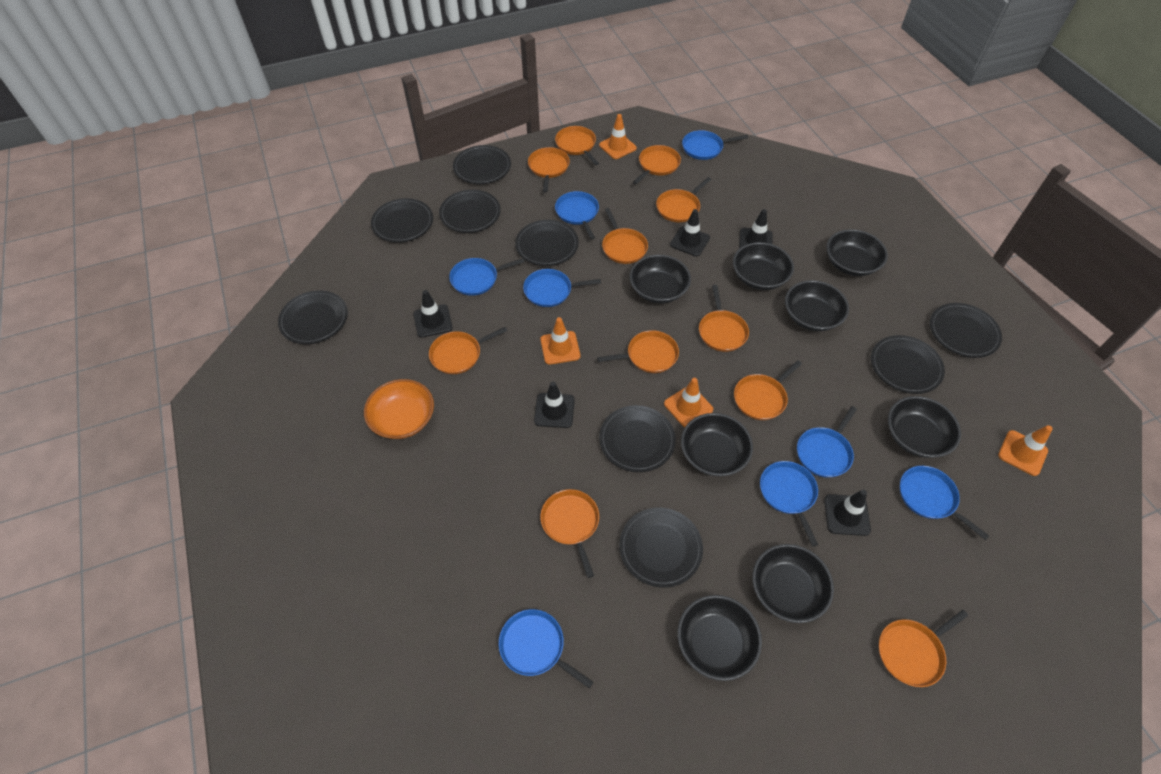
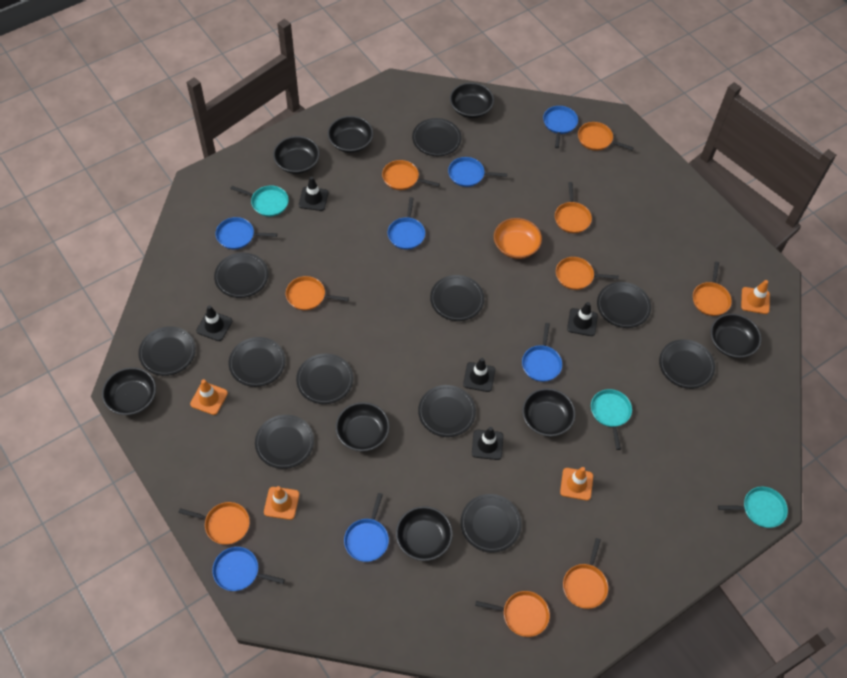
black plate: 9 -> 11
blue pan: 8 -> 7
orange pan: 11 -> 9
turquoise pan: 0 -> 3

